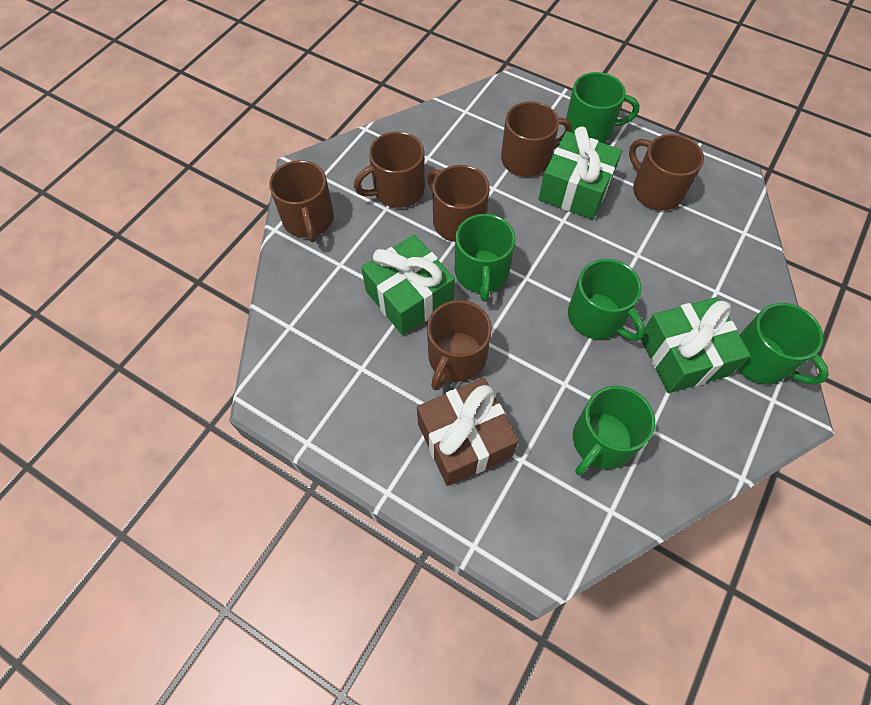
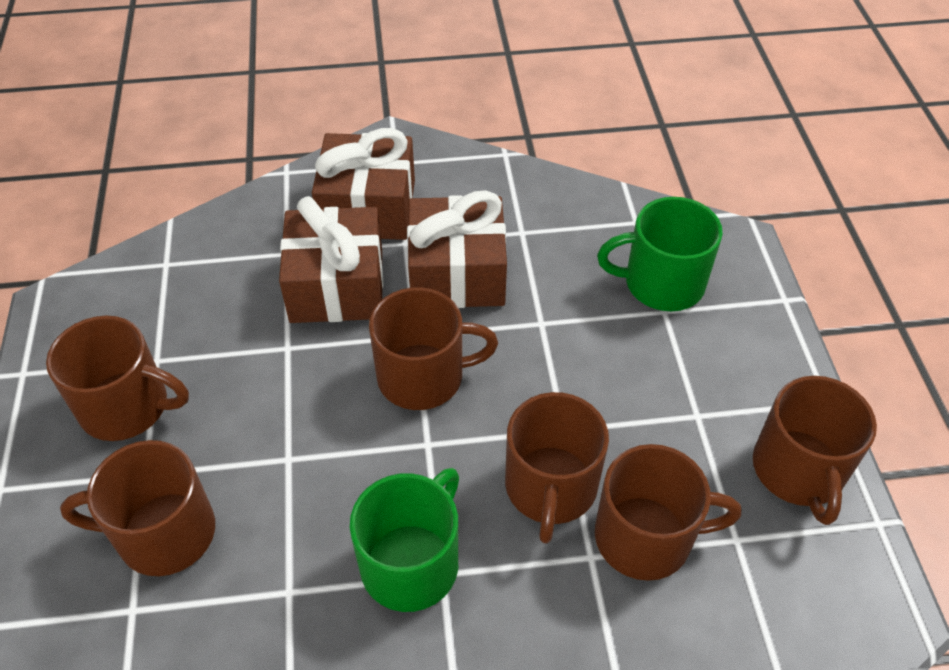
brown gift: 1 -> 3
green gift: 3 -> 0
green mug: 5 -> 2

